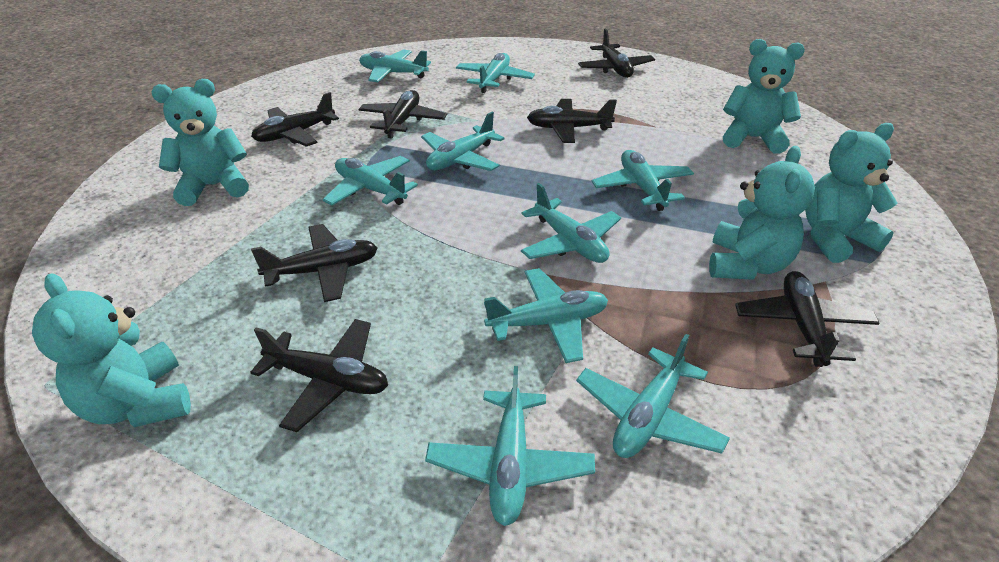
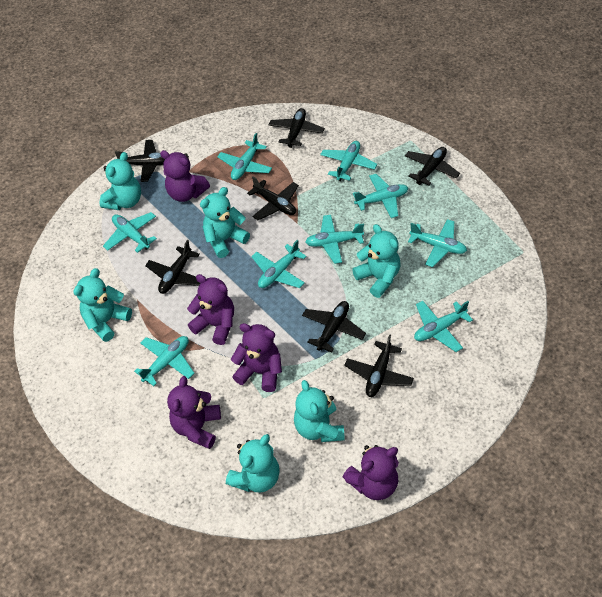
purple teddy bear: 0 -> 5
turquoise teddy bear: 5 -> 6

